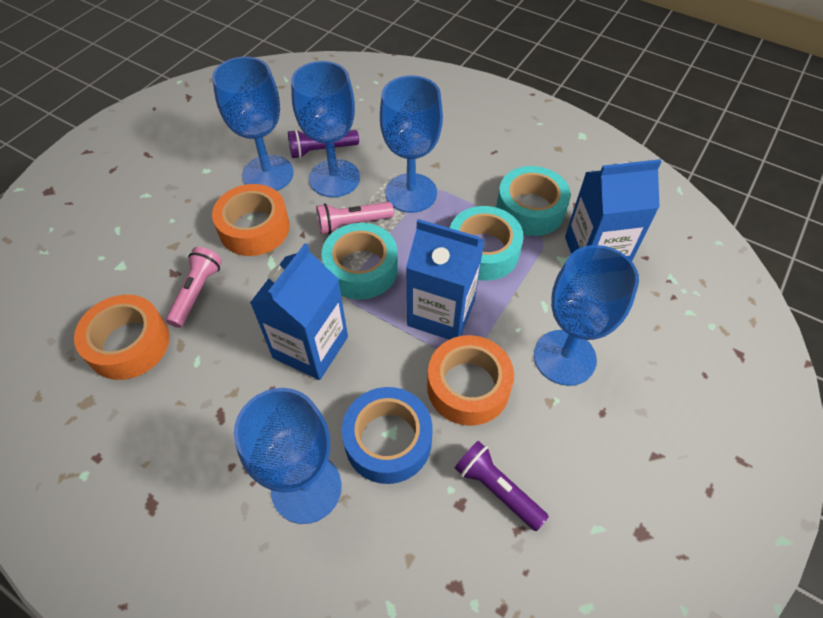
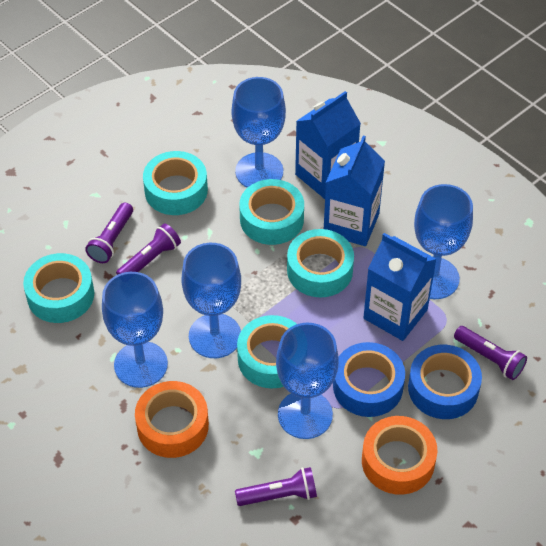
blue tape: 1 -> 2
orange tape: 3 -> 2
pink flashlight: 2 -> 0
purple flashlight: 2 -> 4
turquoise tape: 3 -> 5

